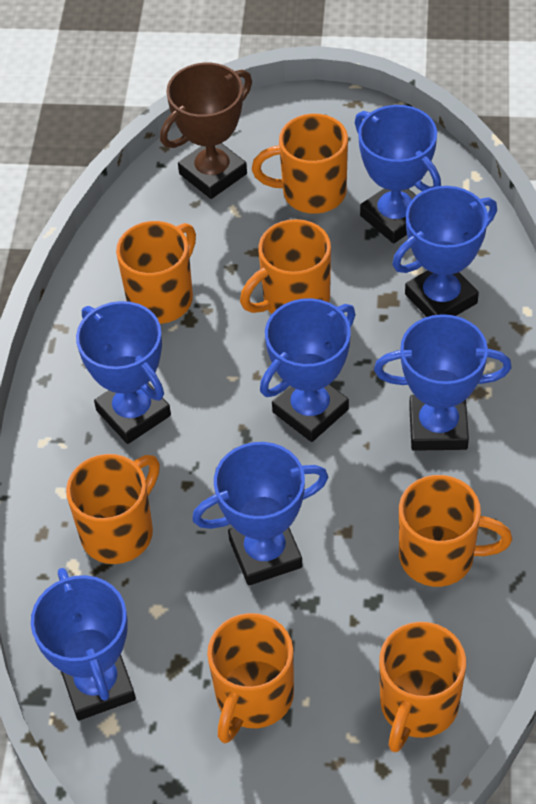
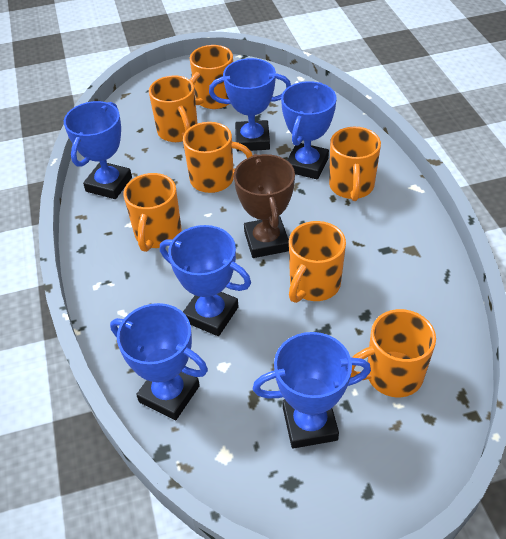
blue trophy: 7 -> 6

